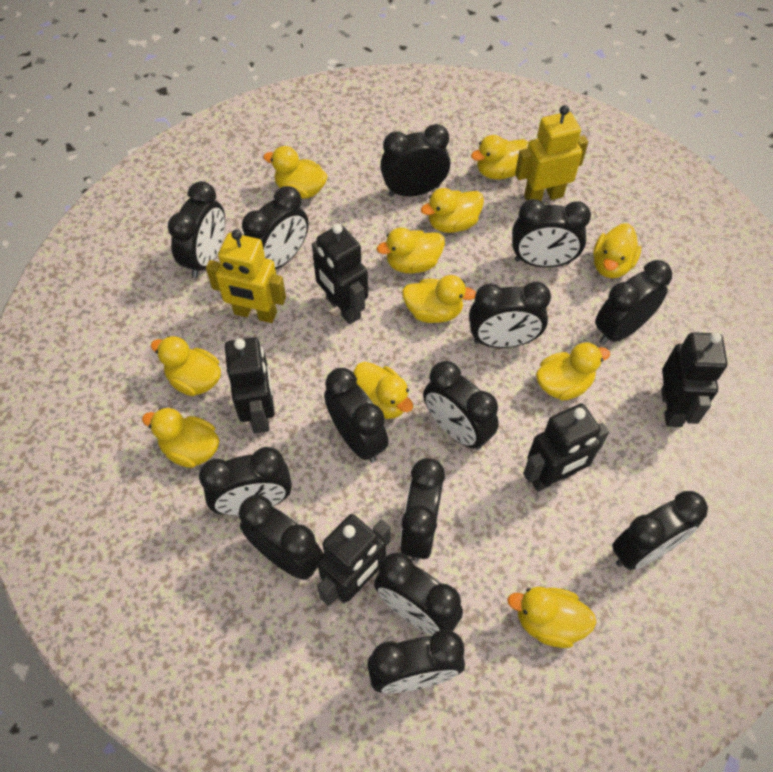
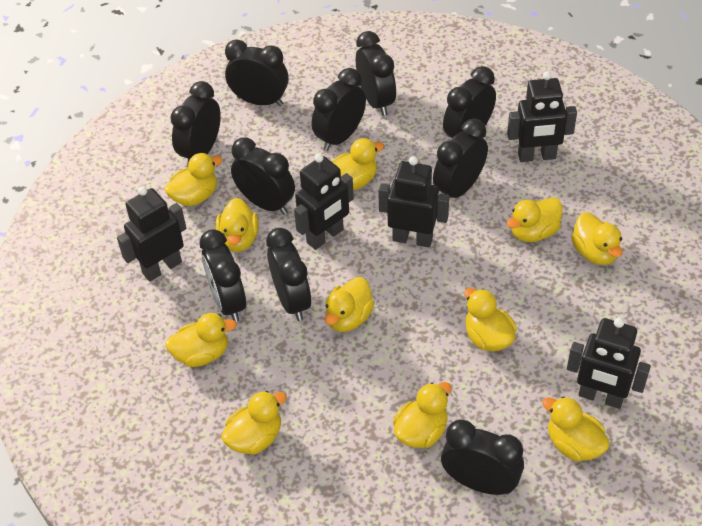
black clock: 14 -> 10
yellow robot: 2 -> 0

